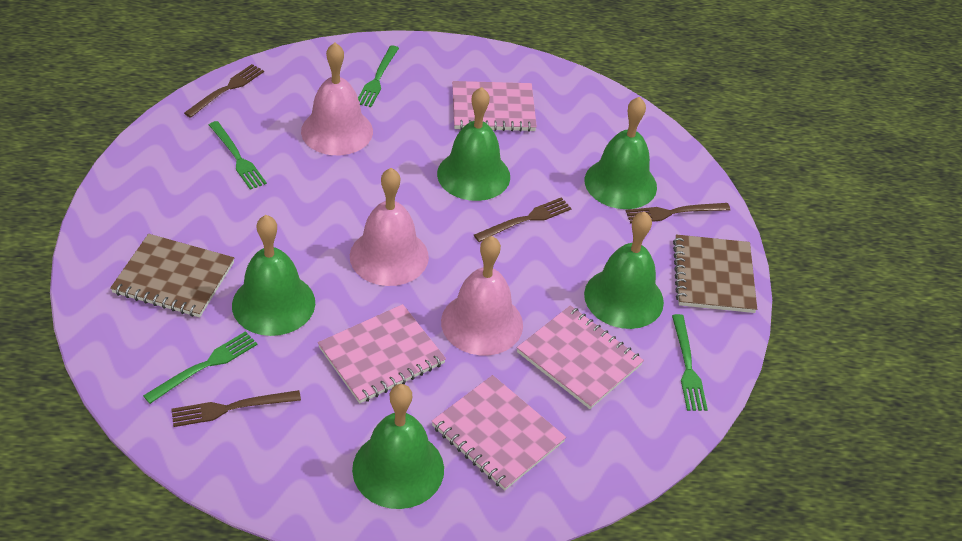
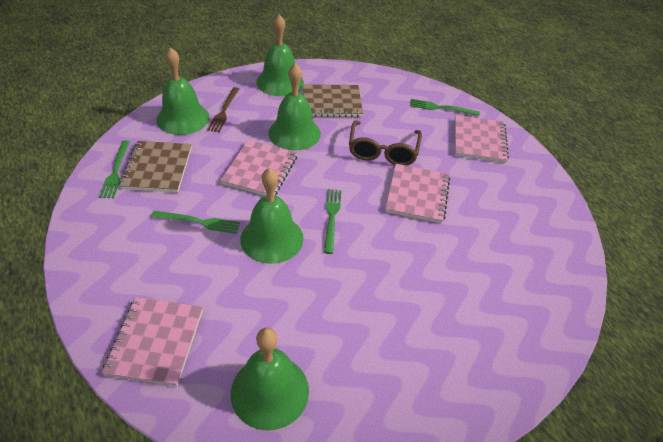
brown fork: 4 -> 1
brown glasses: 0 -> 1
pink bell: 3 -> 0

